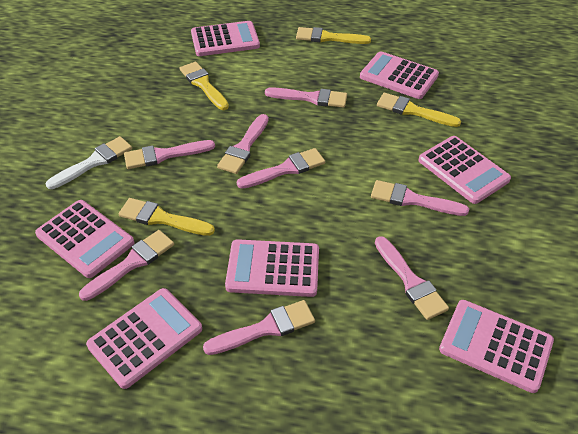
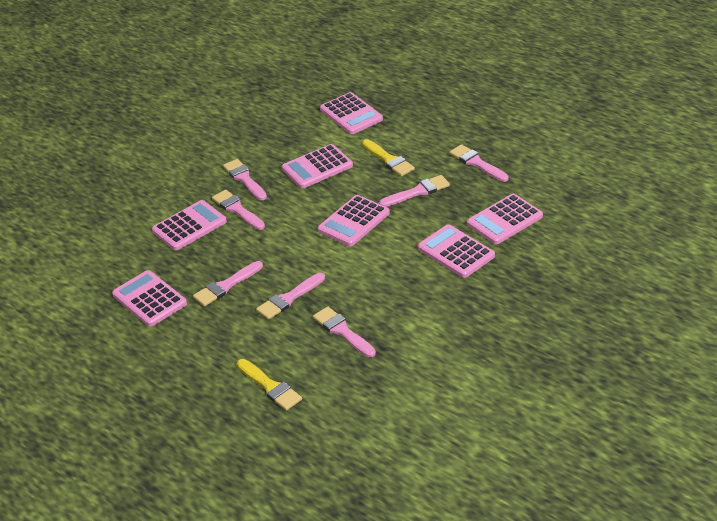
pink brush: 8 -> 7
white brush: 1 -> 0
yellow brush: 4 -> 2

